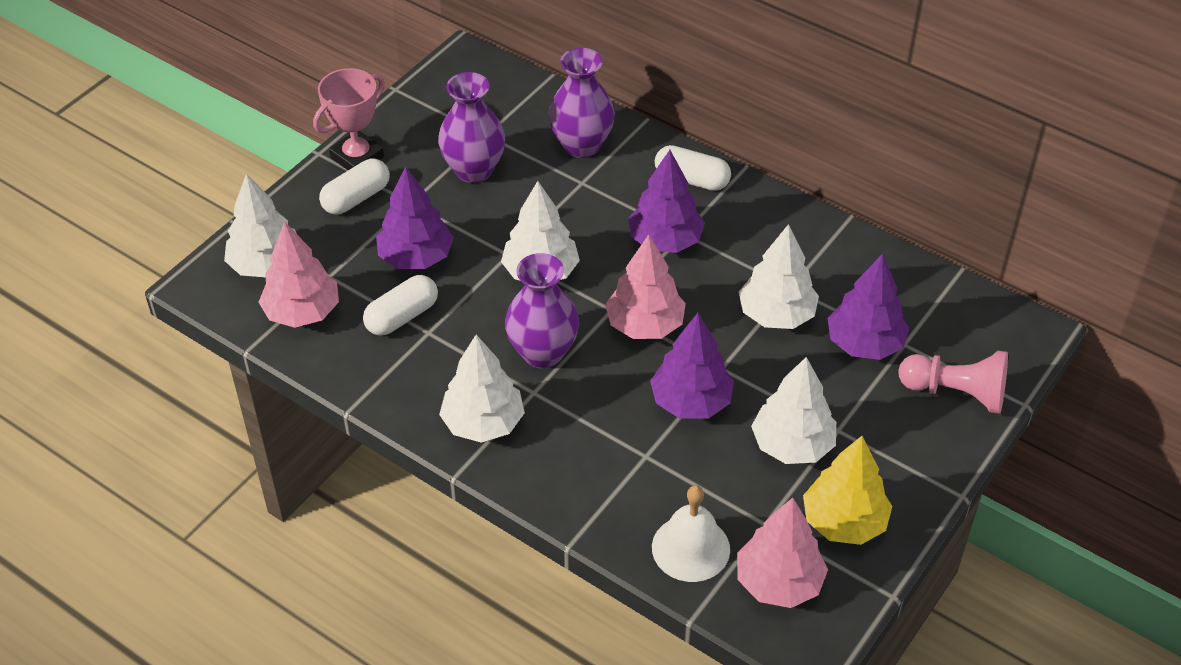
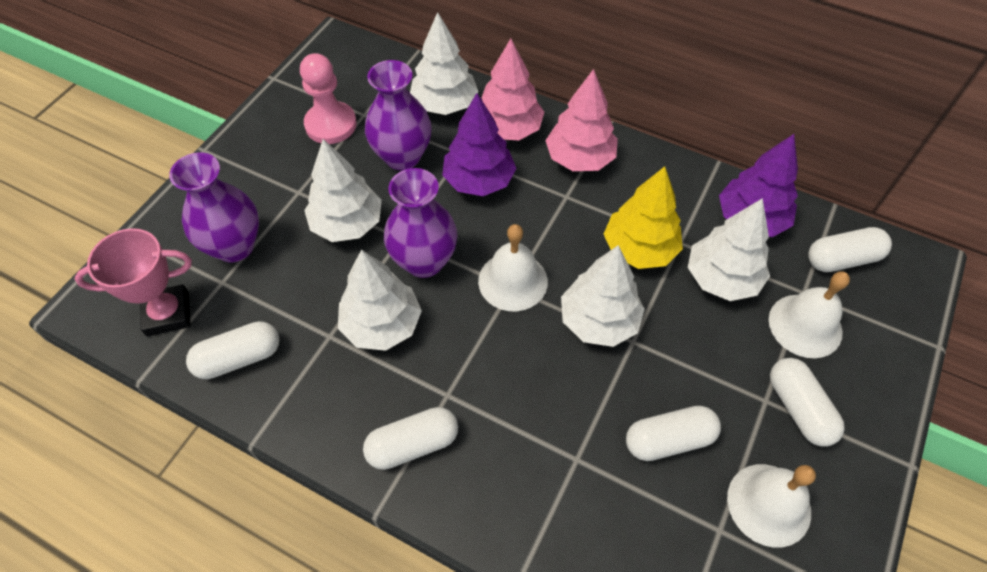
pink tree: 3 -> 2
purple tree: 4 -> 2
white bell: 1 -> 3
white capsule: 3 -> 5

